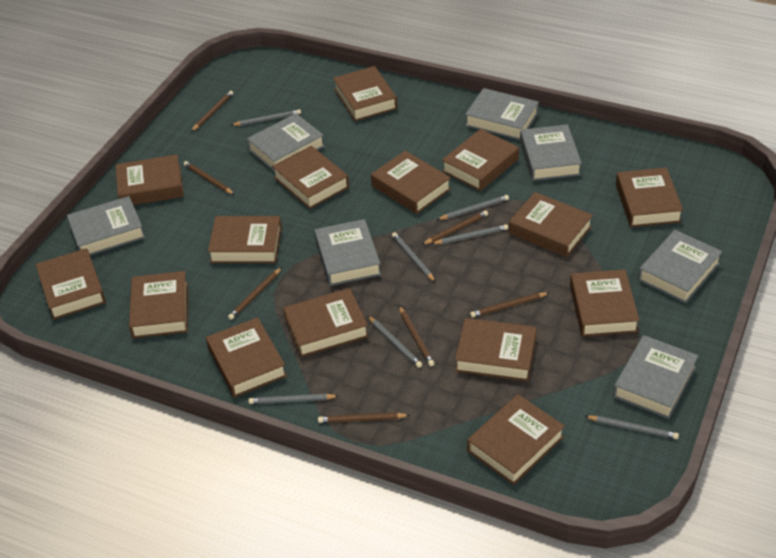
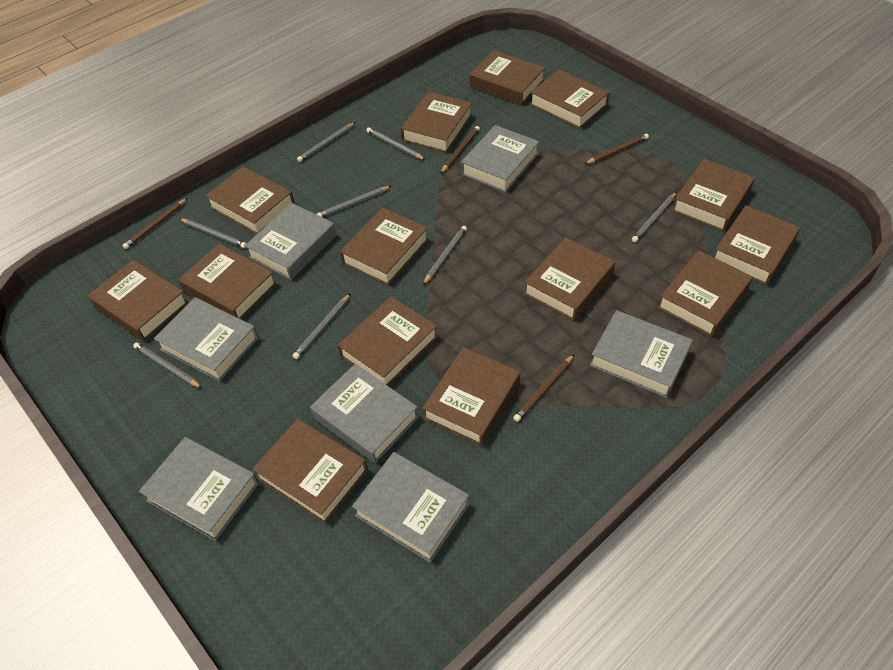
brown book: 15 -> 14
brown pencil: 7 -> 4
grey pencil: 7 -> 8

